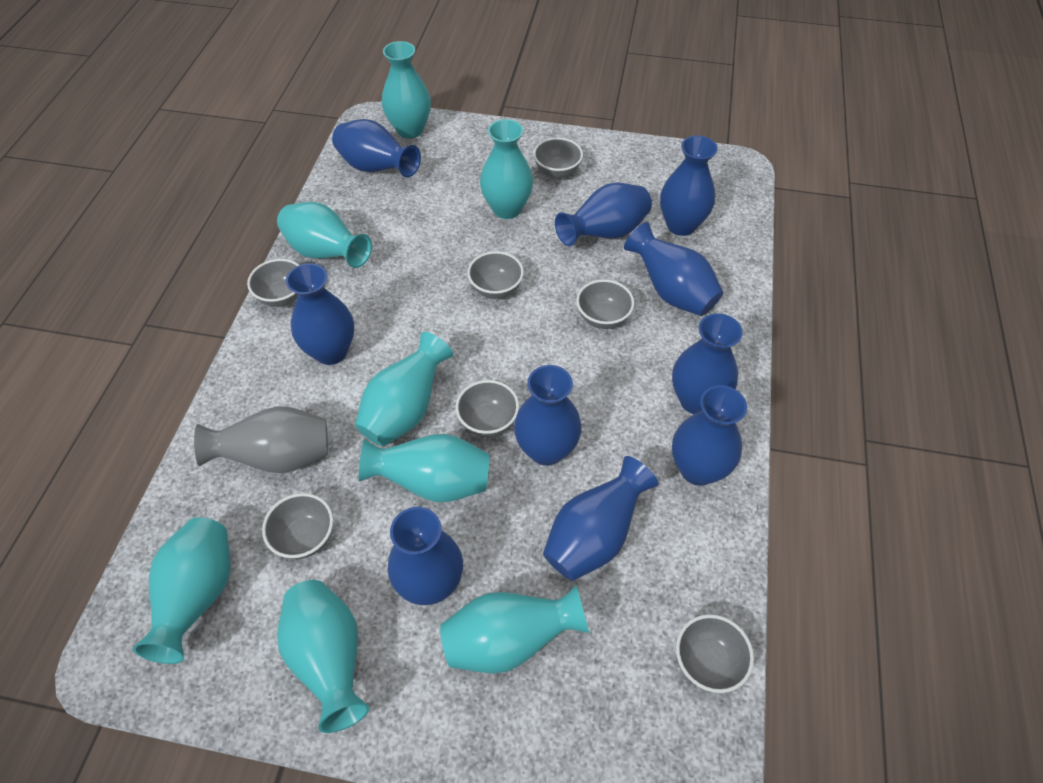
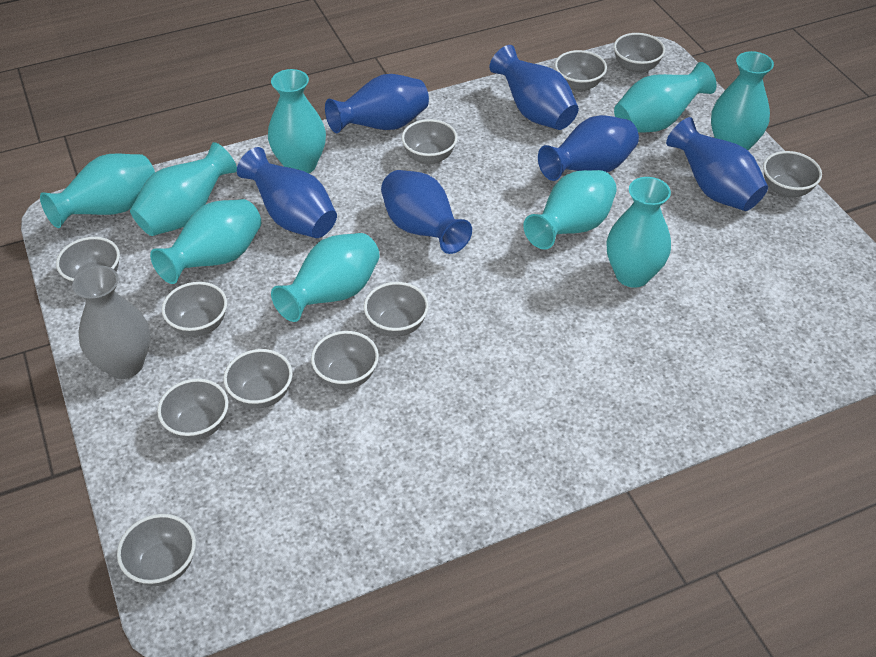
blue vase: 10 -> 6
grey bowl: 7 -> 11
turquoise vase: 8 -> 9

